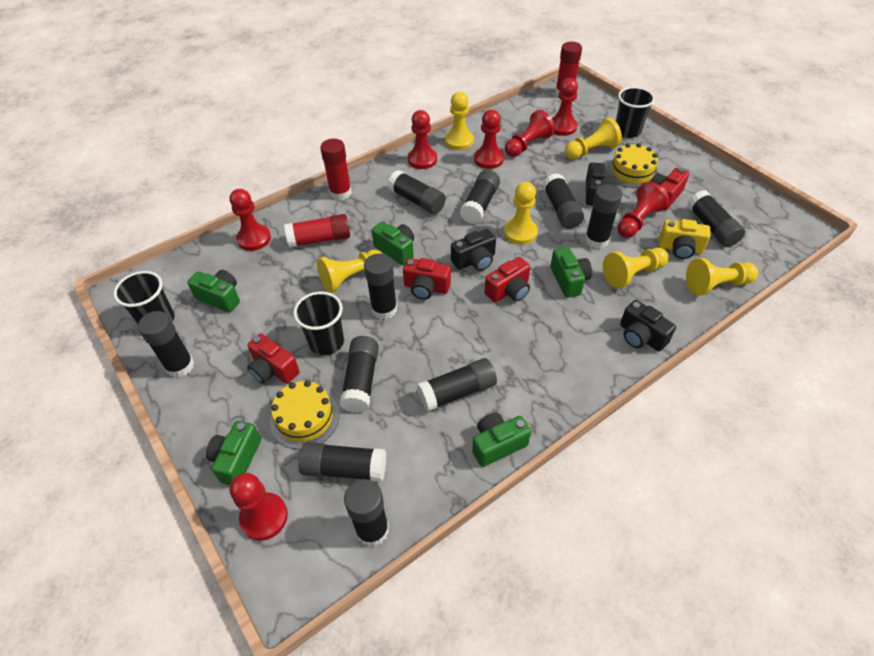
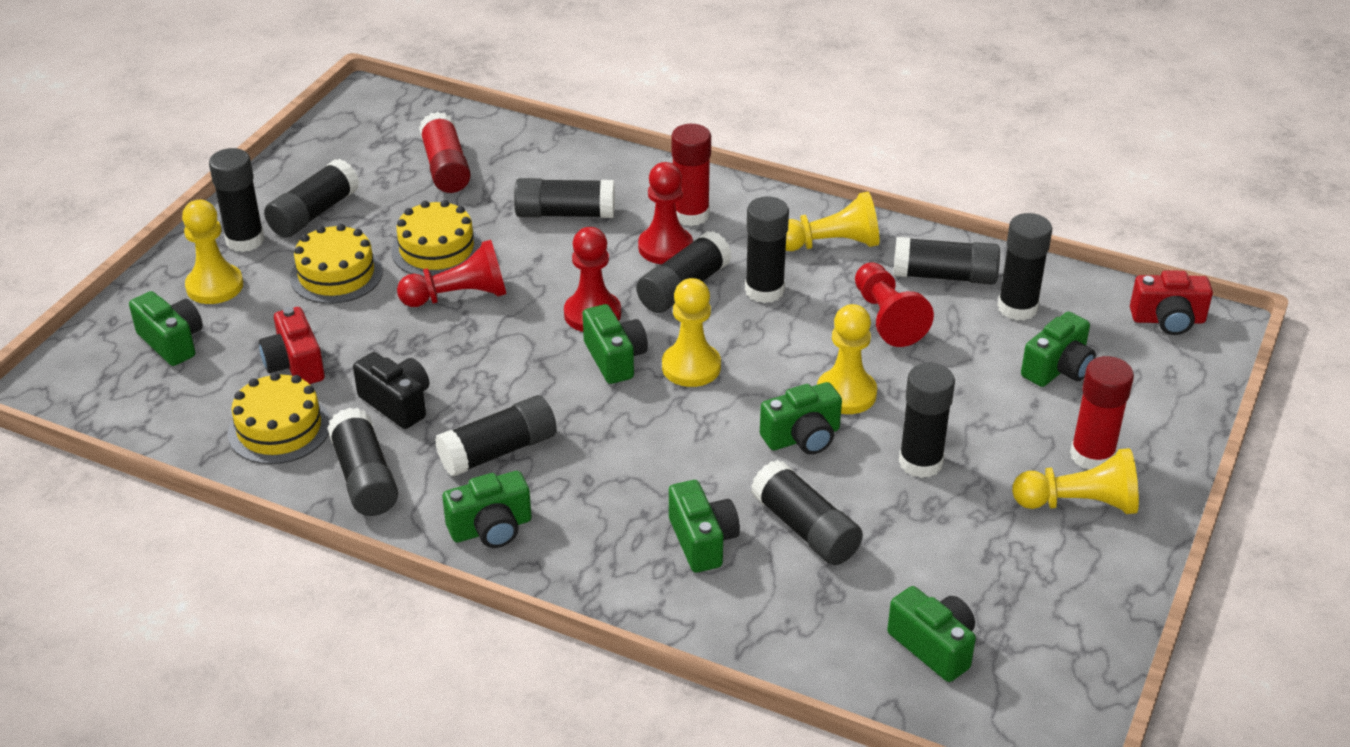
black camera: 3 -> 1
black cup: 3 -> 0
green camera: 5 -> 7
red camera: 4 -> 2
red pawn: 7 -> 4
yellow cake: 2 -> 3
yellow camera: 1 -> 0
yellow pawn: 6 -> 5

